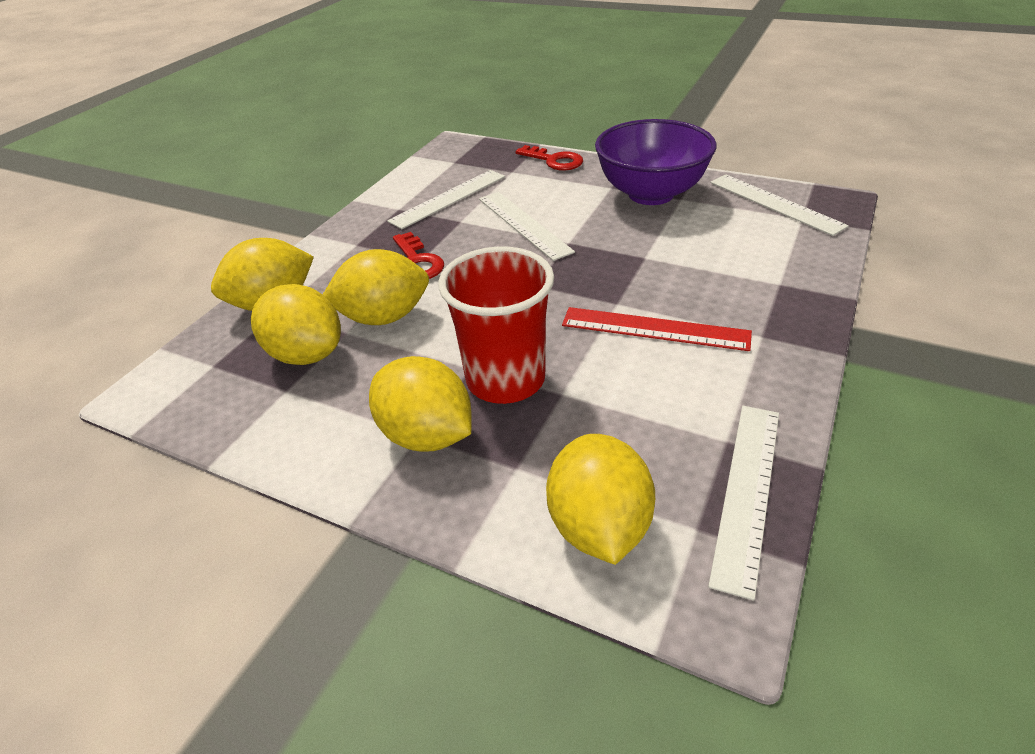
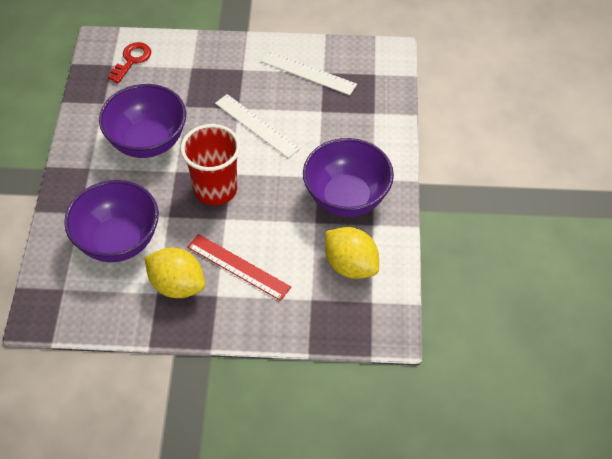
purple bowl: 1 -> 3
red key: 2 -> 1
white ruler: 4 -> 2
yellow lemon: 5 -> 2

